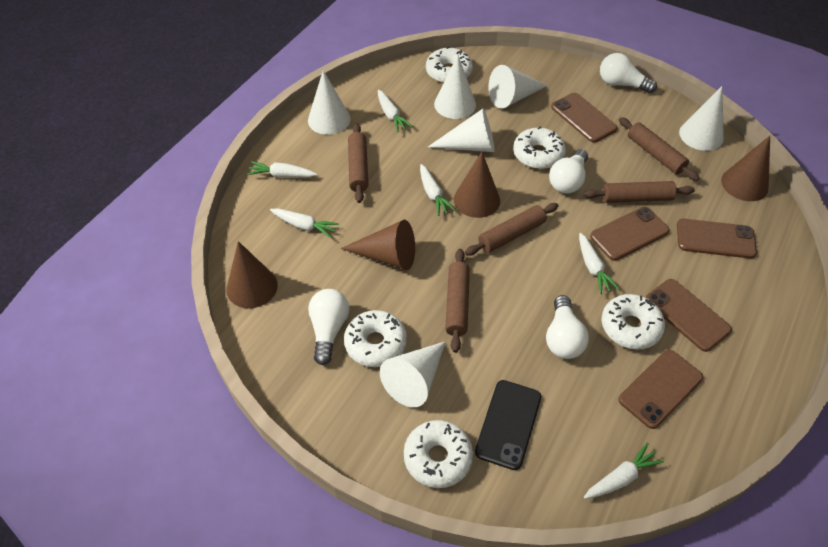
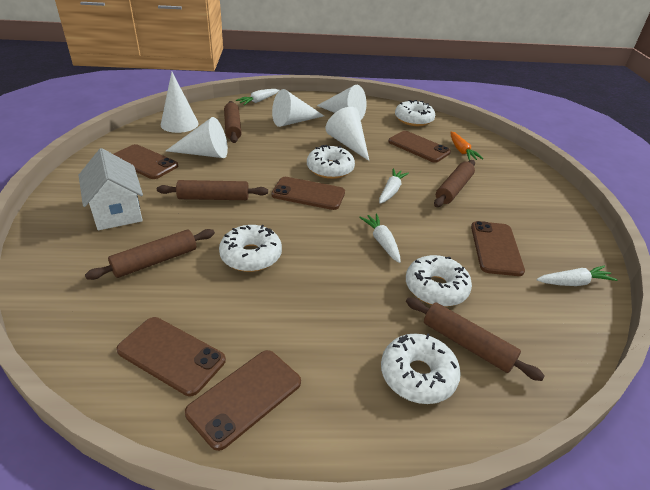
black phone: 1 -> 0
brown cone: 4 -> 0
brown phone: 5 -> 6
orange carrot: 0 -> 1
white carrot: 6 -> 4
white cone: 6 -> 5
white house: 0 -> 1
white light bulb: 4 -> 0

